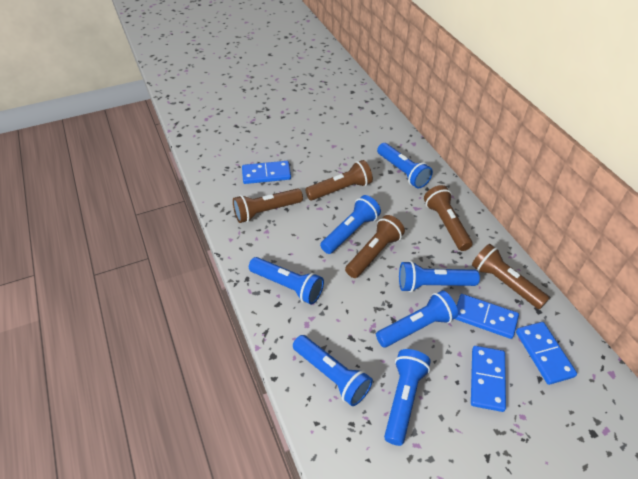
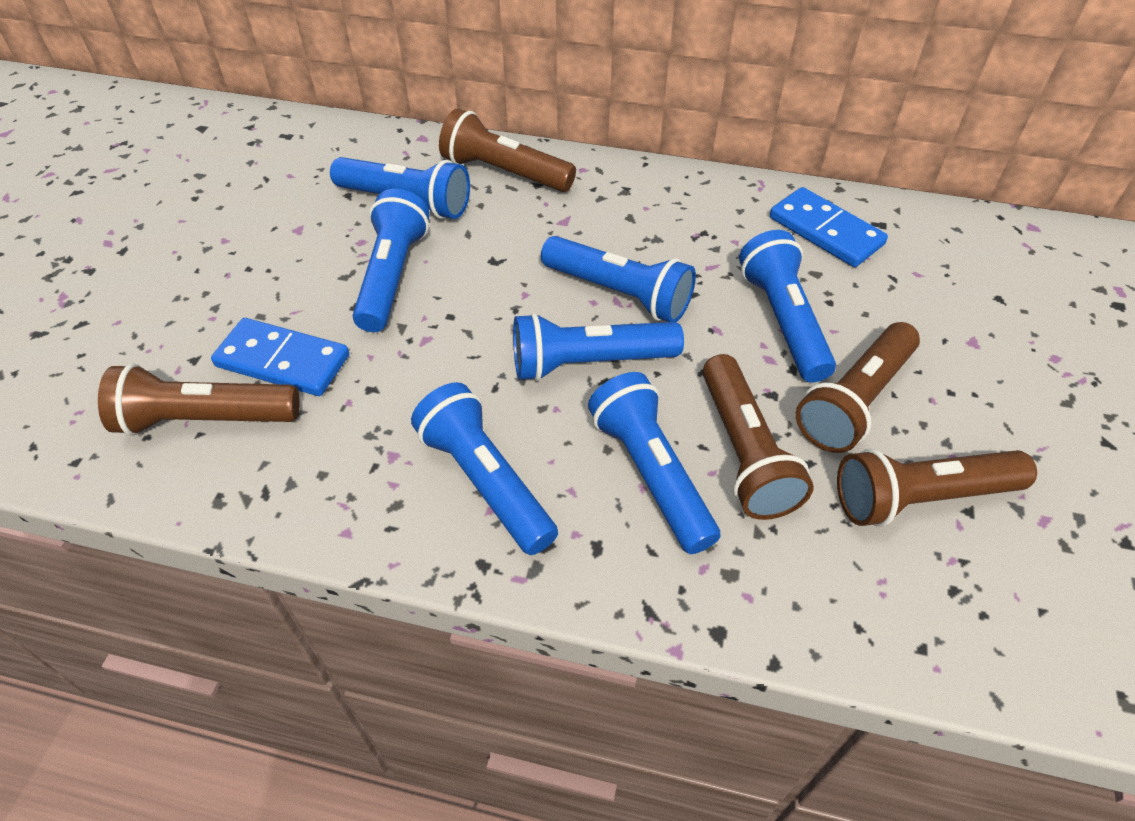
blue domino: 4 -> 2

